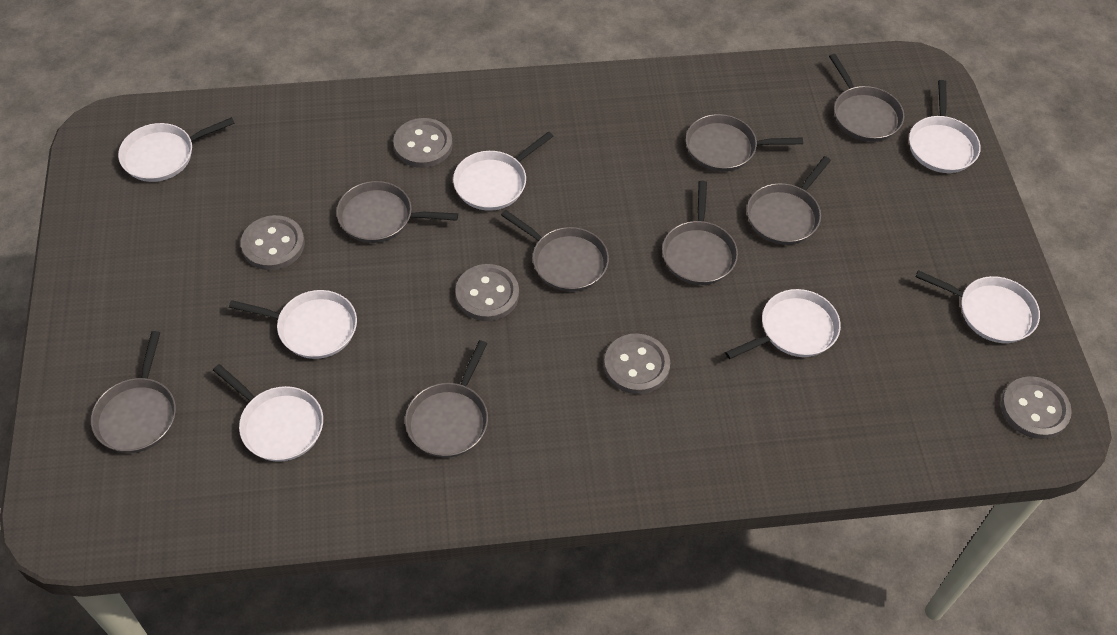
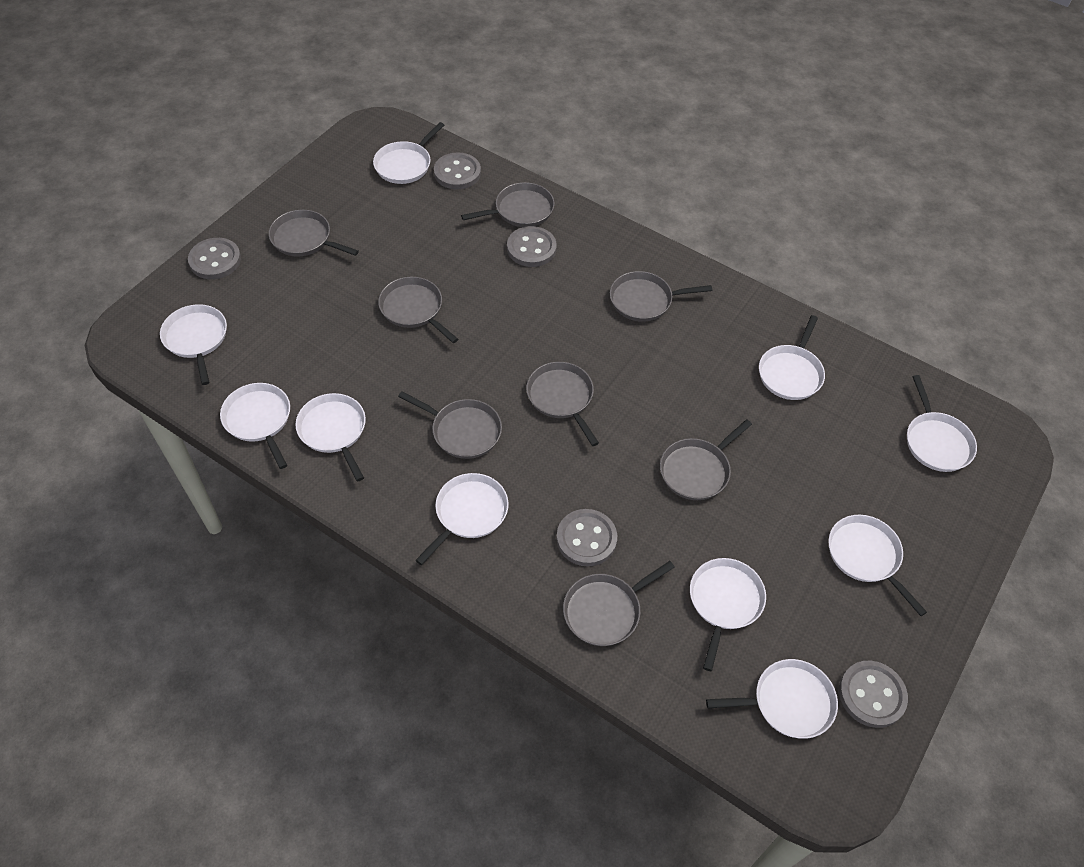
white pan: 7 -> 10

